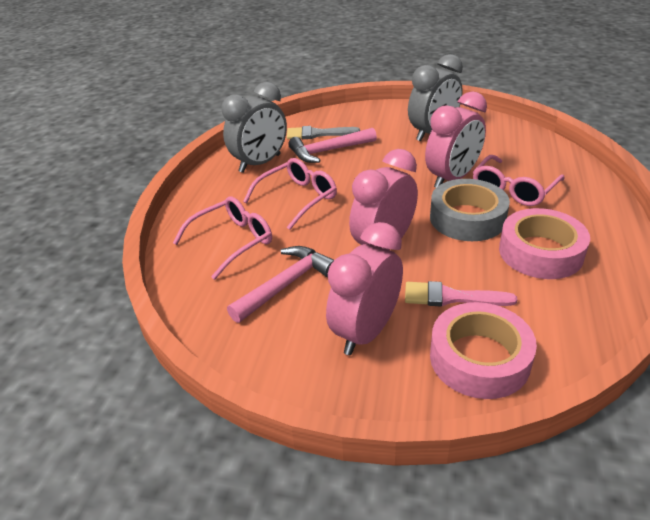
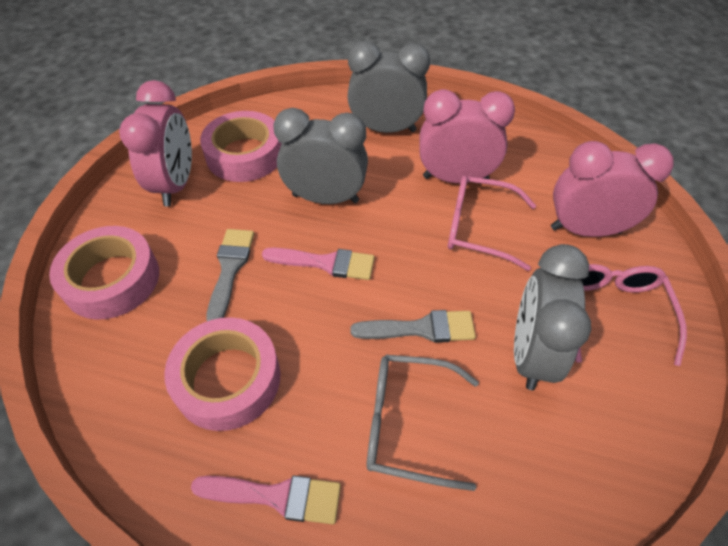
grey brush: 1 -> 2
grey clock: 2 -> 3
grey glasses: 0 -> 1
grey tape: 1 -> 0
pink brush: 1 -> 2
pink glasses: 3 -> 2
pink hammer: 2 -> 0
pink tape: 2 -> 3

